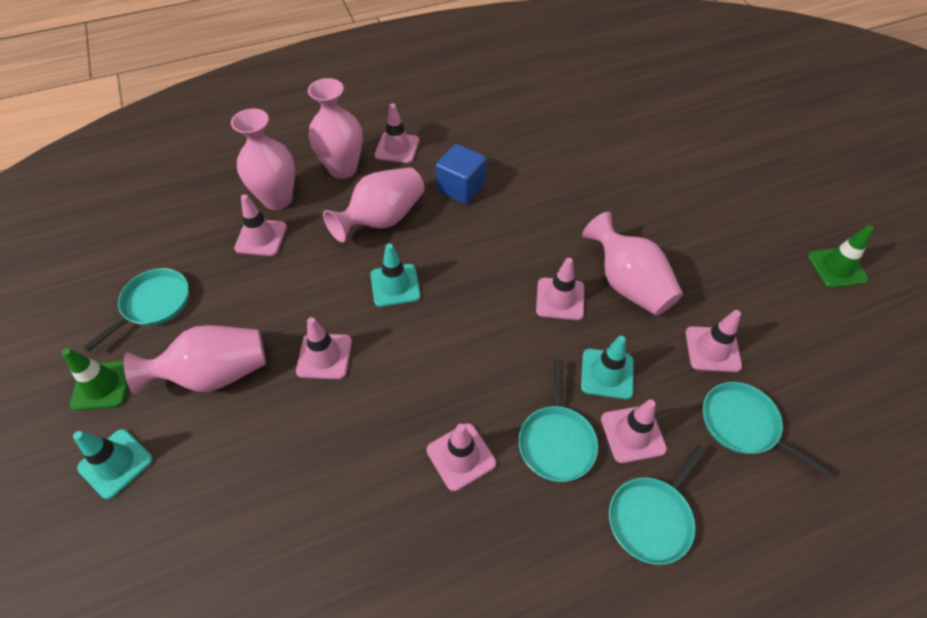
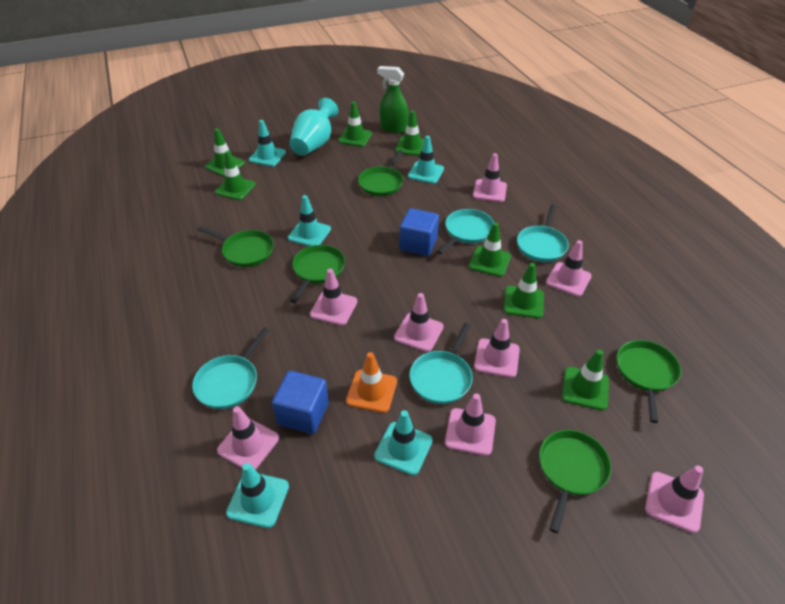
blue cube: 1 -> 2
green pan: 0 -> 5
green spray bottle: 0 -> 1
green traffic cone: 2 -> 7
orange traffic cone: 0 -> 1
pink traffic cone: 7 -> 8
pink vase: 5 -> 0
turquoise traffic cone: 3 -> 5
turquoise vase: 0 -> 1

